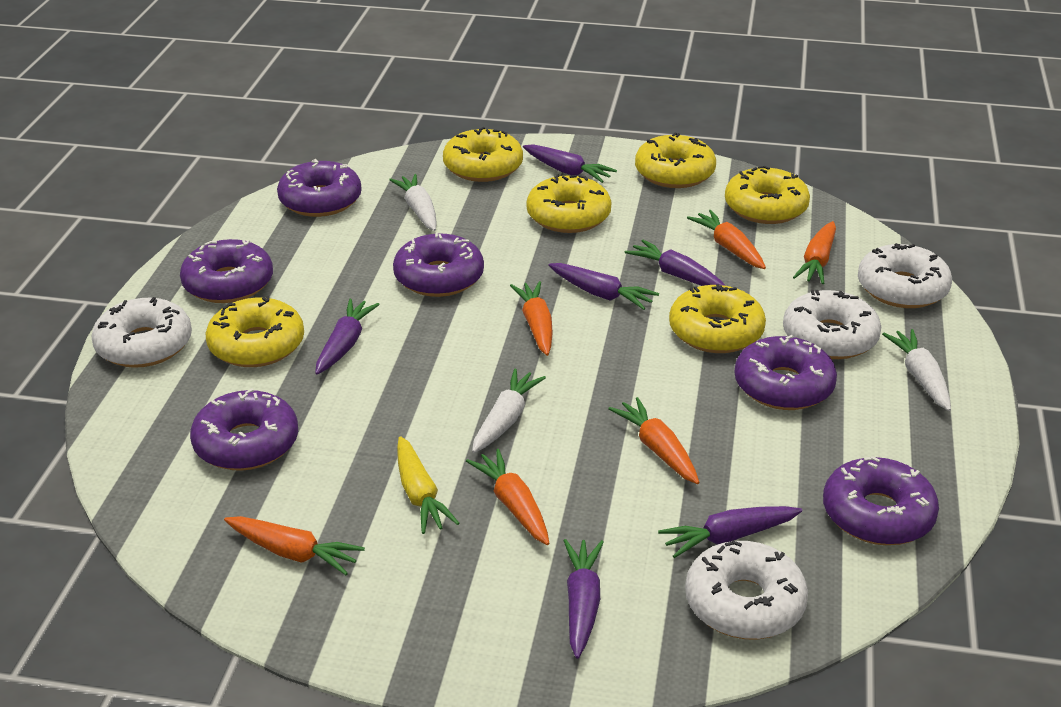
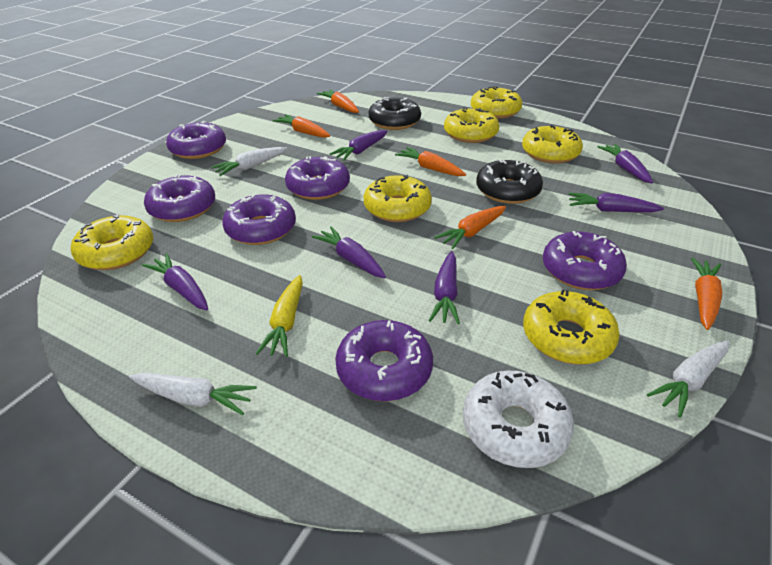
black donut: 0 -> 2
orange carrot: 6 -> 5
white donut: 4 -> 1

